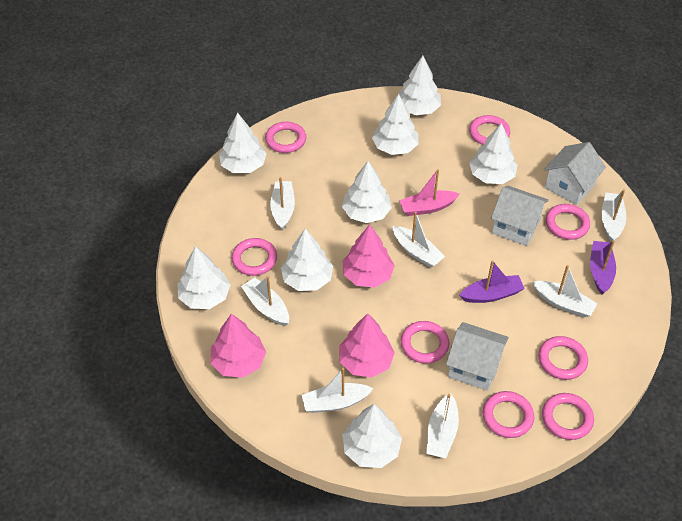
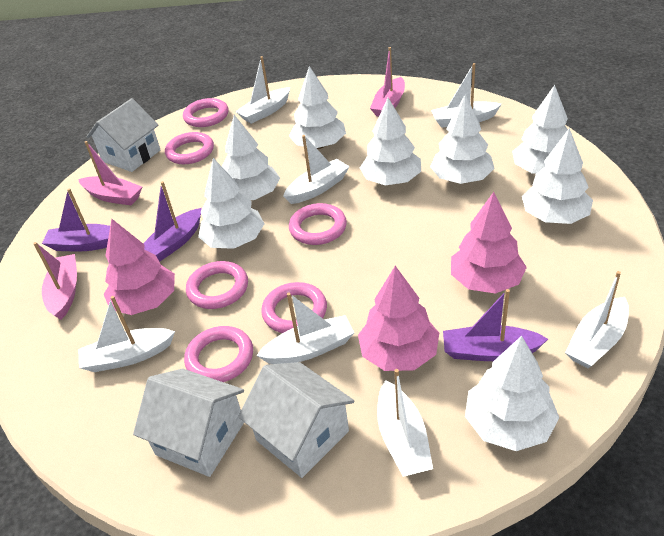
pink boat: 1 -> 3
pink ring: 8 -> 6
purple boat: 2 -> 3

